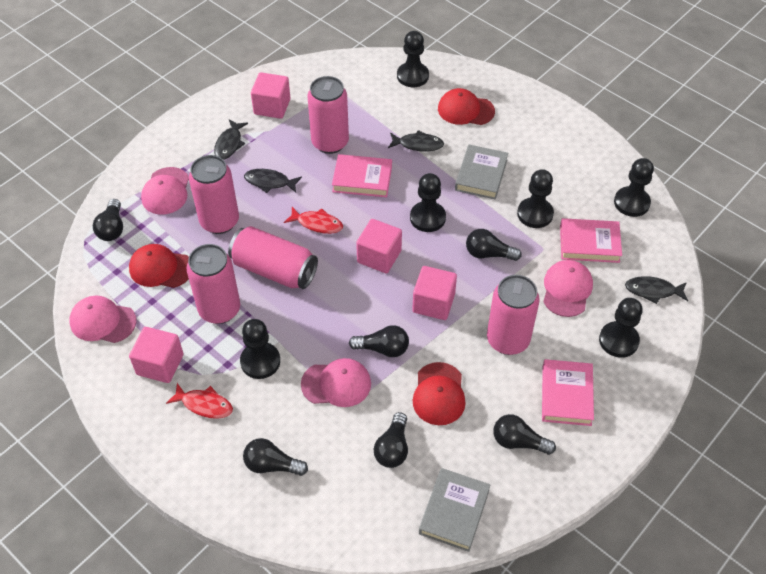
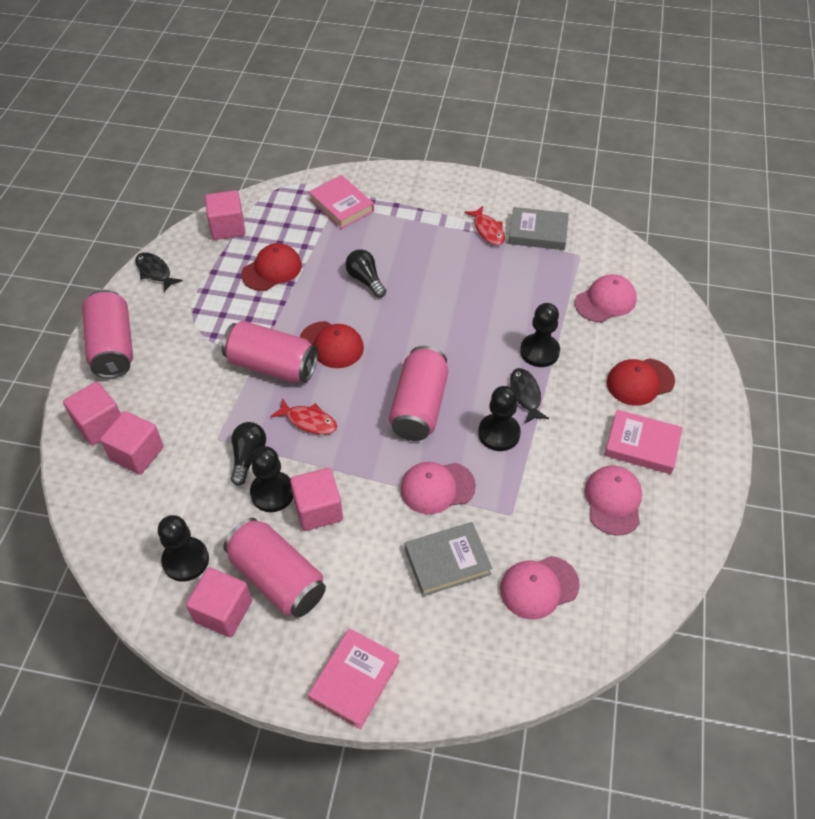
black fish: 4 -> 2
black light bulb: 6 -> 2
black pawn: 6 -> 4
pink can: 5 -> 4
pink cube: 4 -> 5

